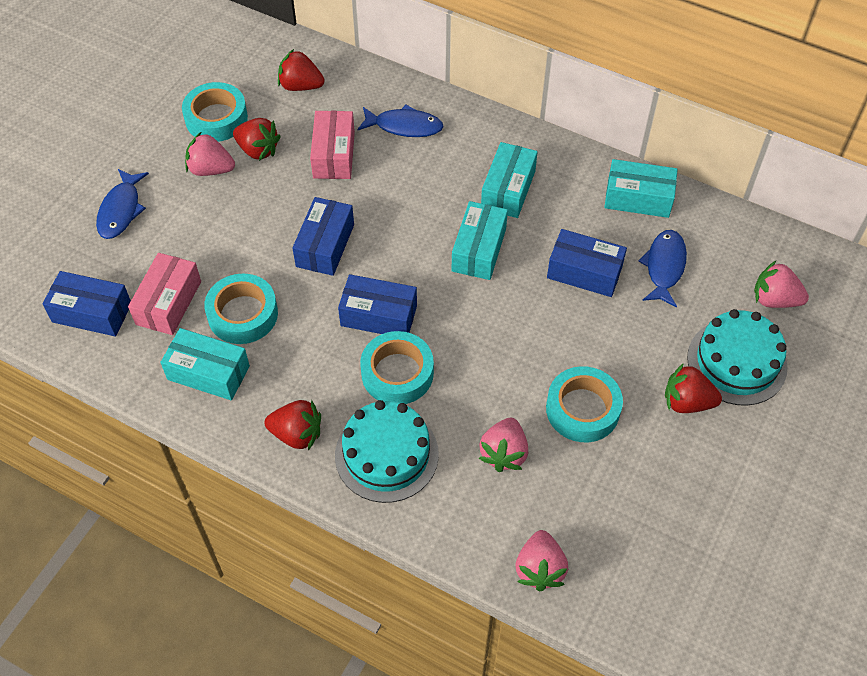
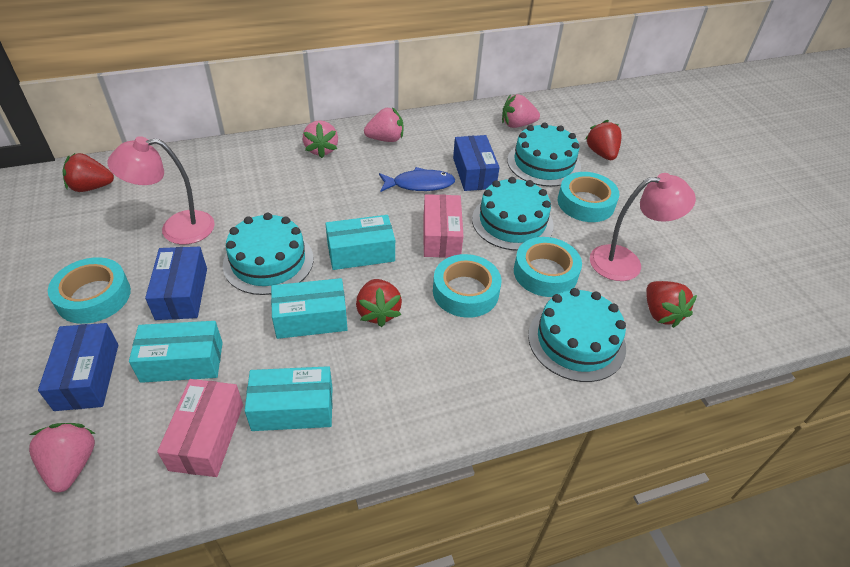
blue box: 4 -> 3
blue fish: 3 -> 1
pink lamp: 0 -> 2
turquoise cake: 2 -> 4

